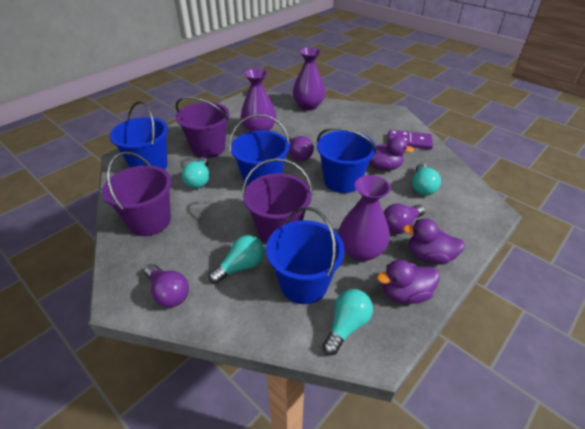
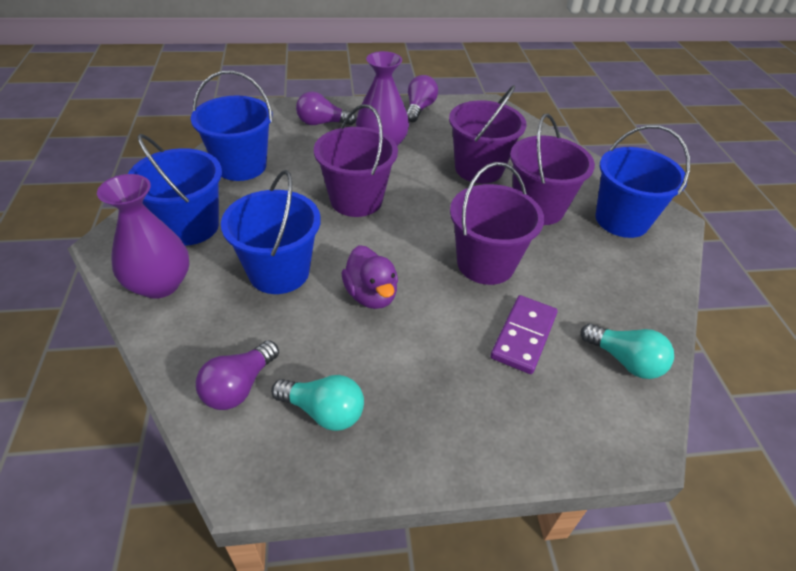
purple bucket: 3 -> 4
purple duck: 3 -> 1
purple vase: 3 -> 2
turquoise light bulb: 4 -> 2

